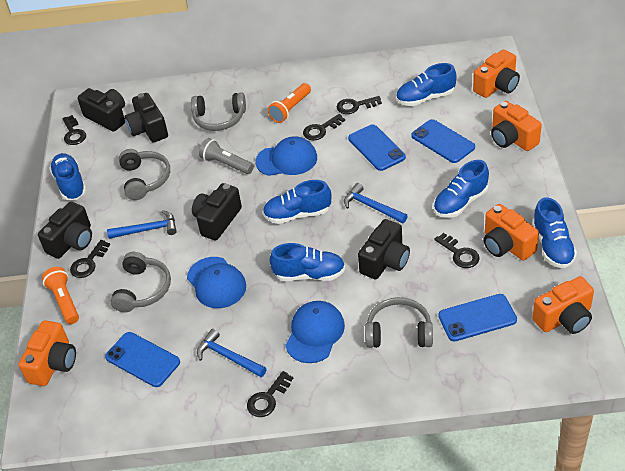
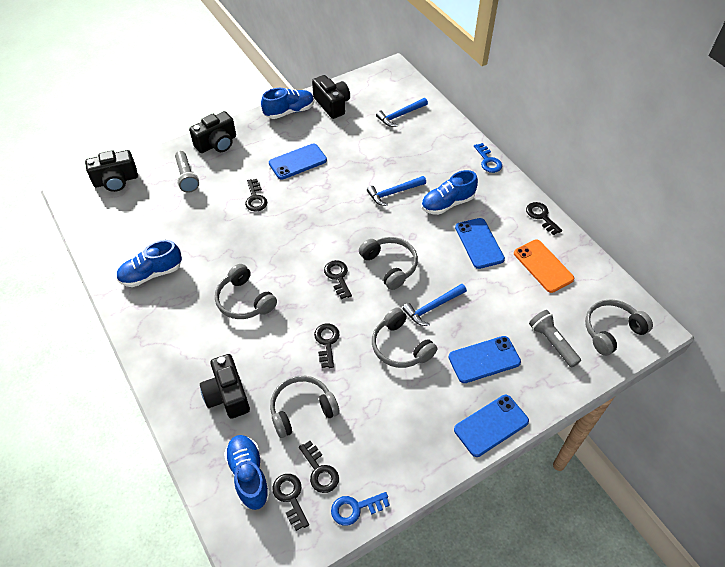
black camera: 5 -> 4
blue cap: 3 -> 0
blue key: 0 -> 2
blue shoe: 6 -> 4
grey flashlight: 1 -> 2
grey headphones: 4 -> 5
orange camera: 5 -> 0
orange flashlight: 2 -> 0
orange phone: 0 -> 1

